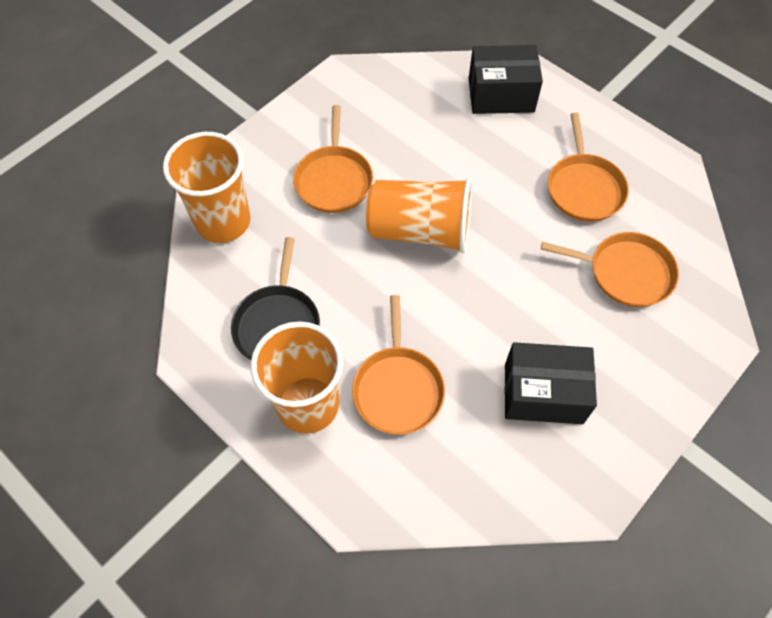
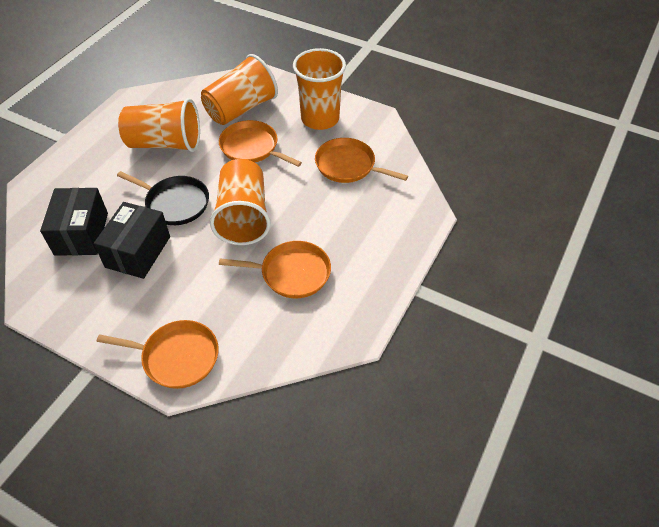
orange cup: 3 -> 4

